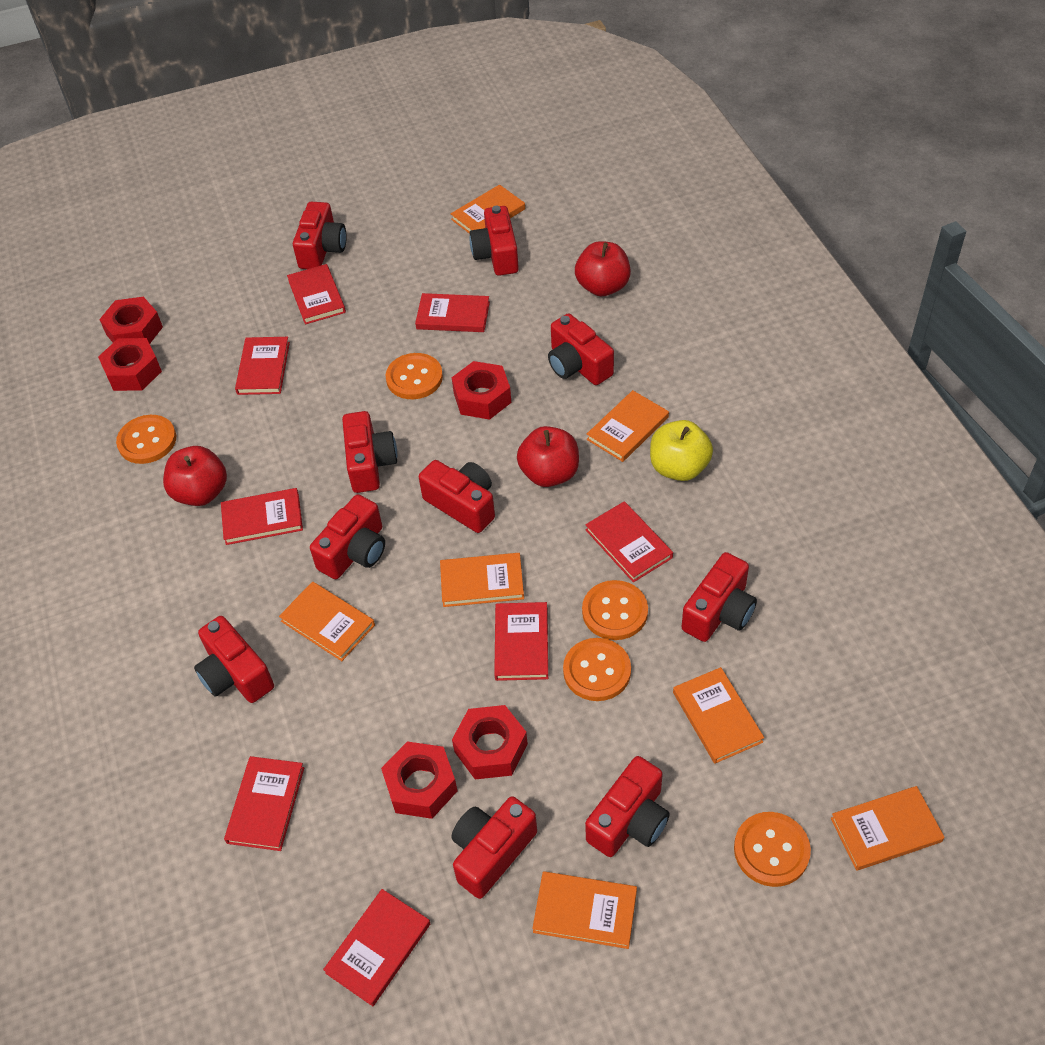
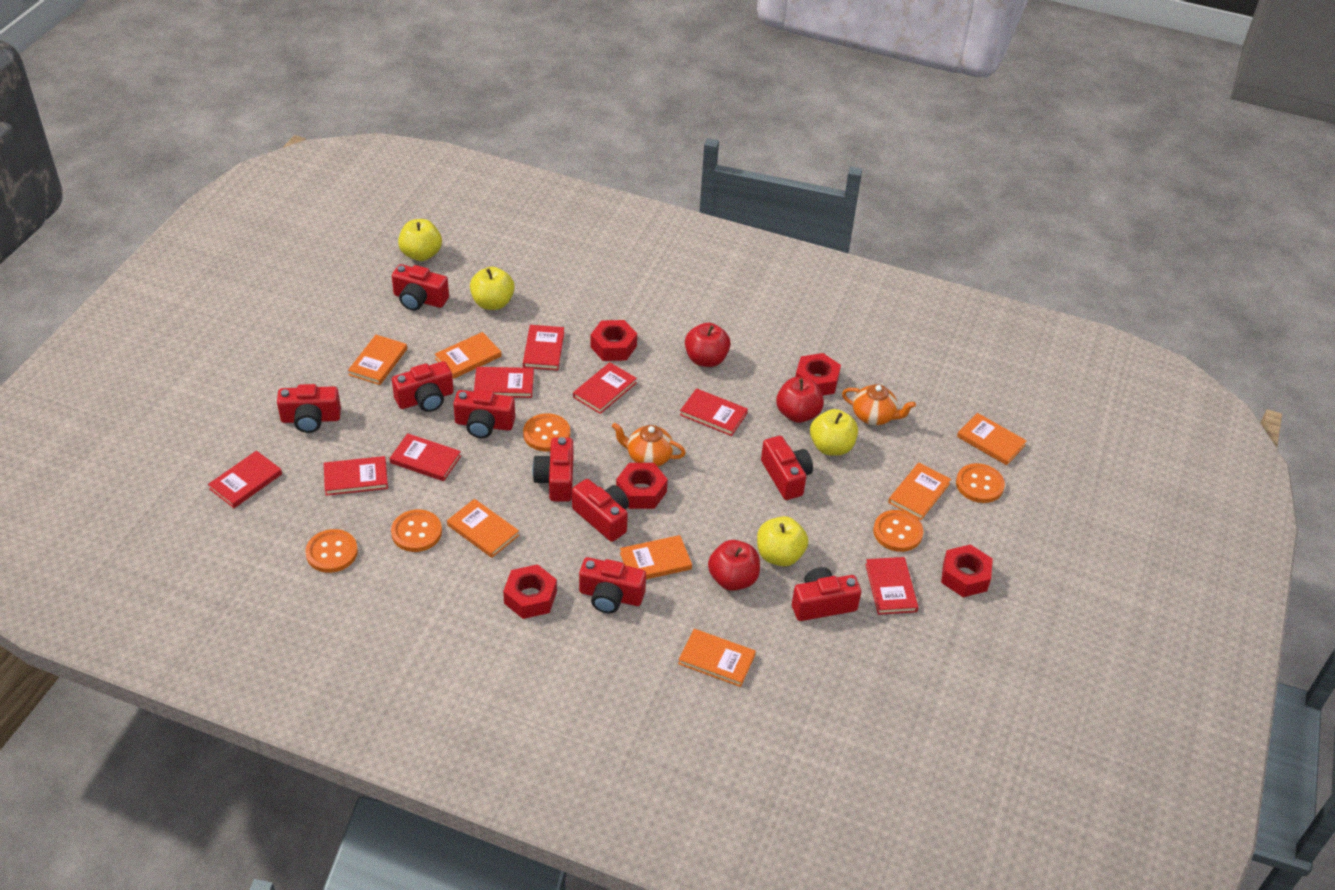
orange teapot: 0 -> 2
red camera: 10 -> 9
yellow apple: 1 -> 4

